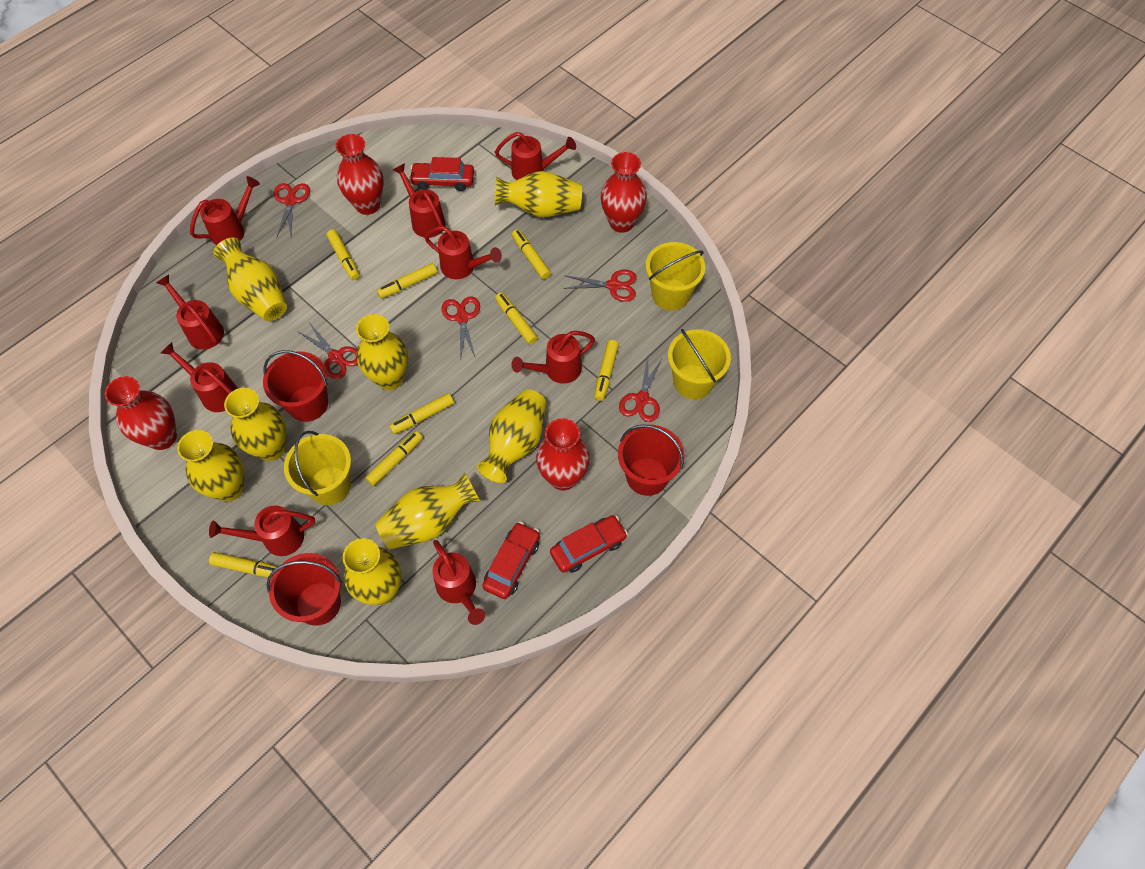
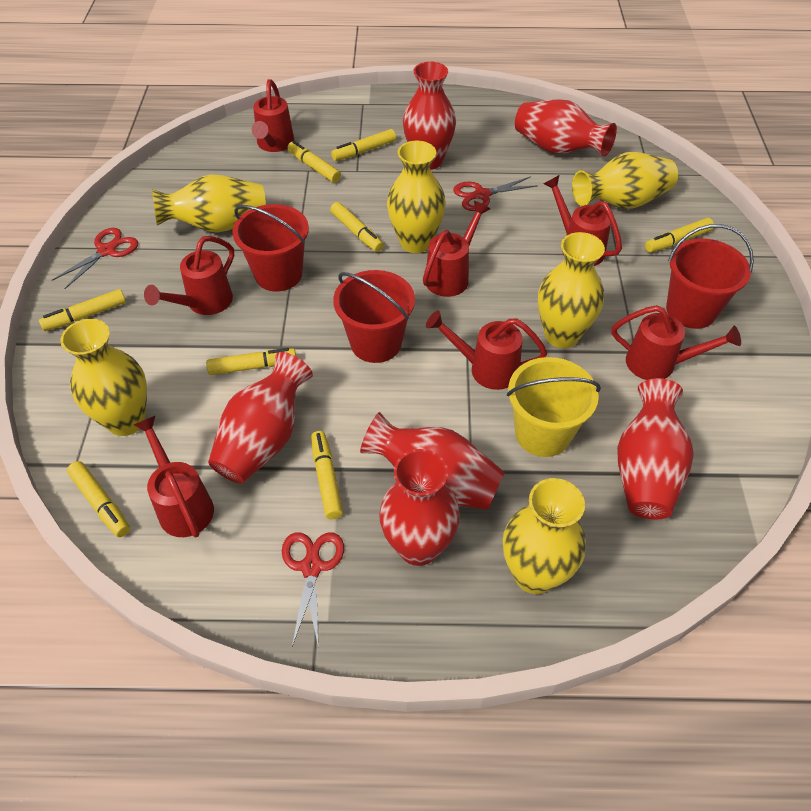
red car: 3 -> 0
red scissors: 5 -> 3
red vase: 4 -> 6
red watering can: 9 -> 7
yellow bucket: 3 -> 1
yellow vase: 8 -> 6

